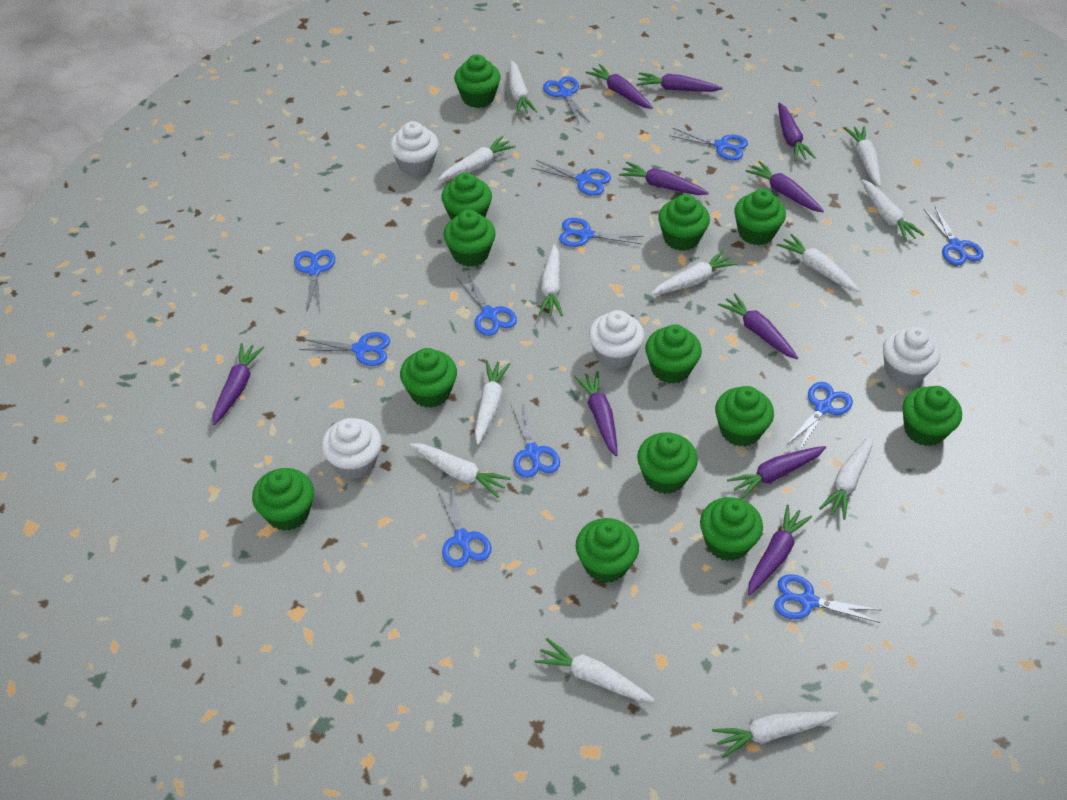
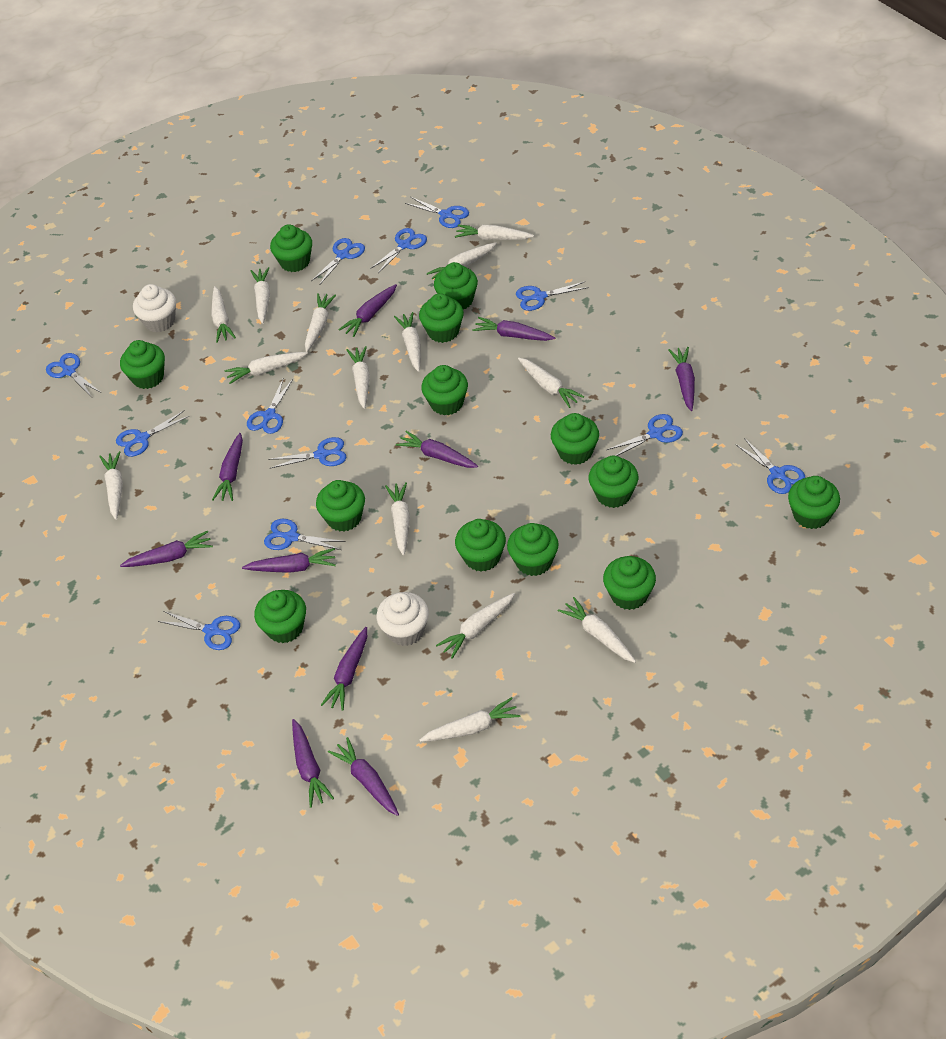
white carrot: 12 -> 14
white cupcake: 4 -> 2

